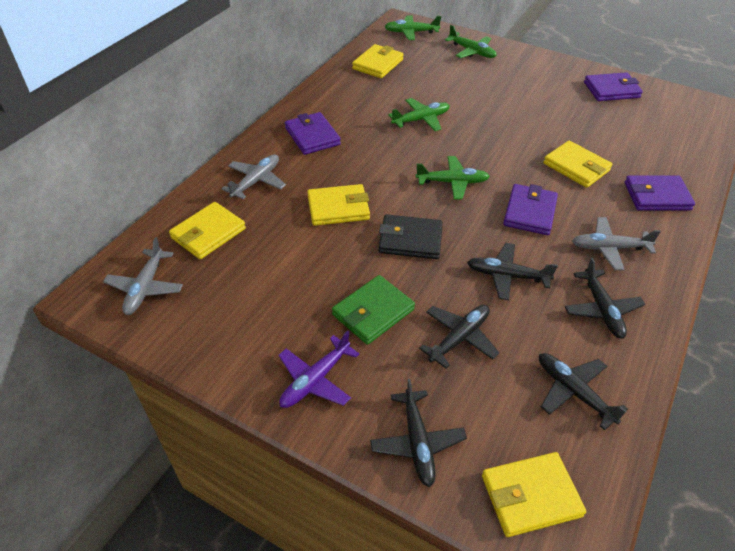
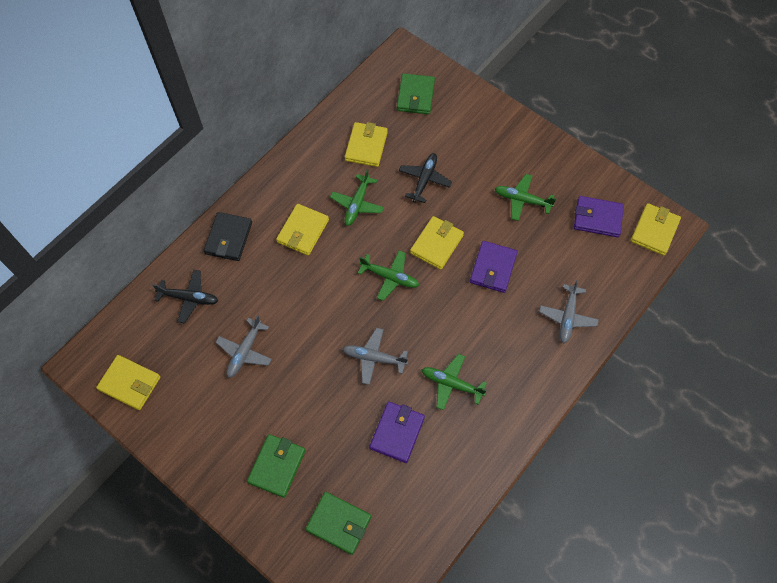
black plane: 5 -> 2
green wallet: 1 -> 3
purple plane: 1 -> 0
purple wallet: 4 -> 3

